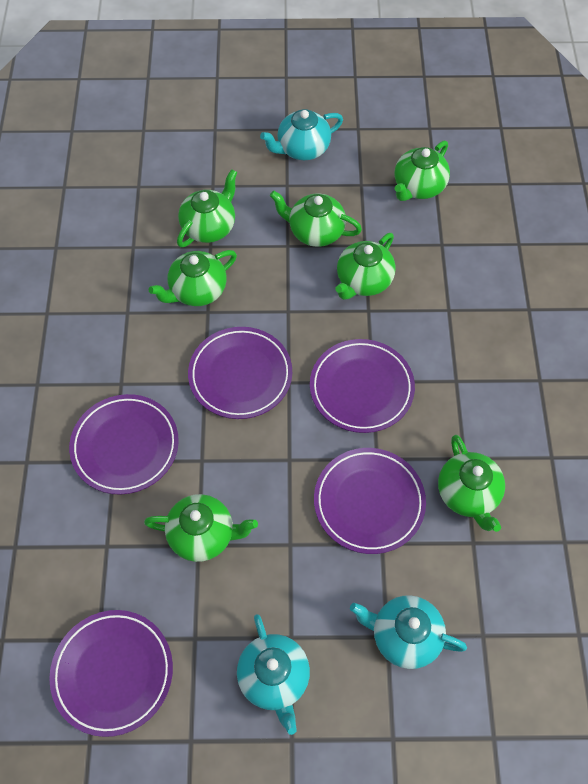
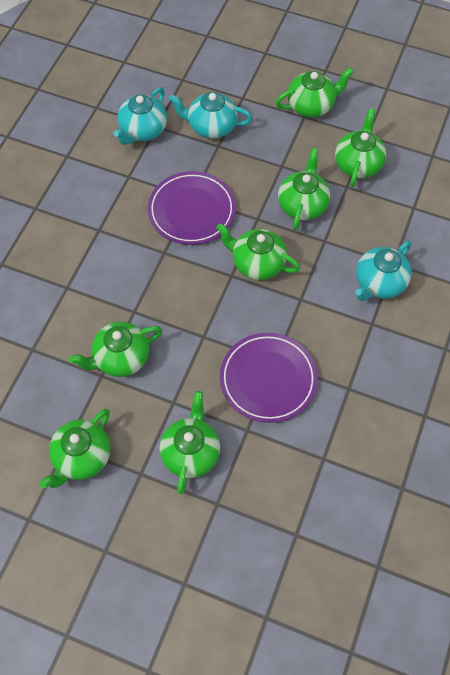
purple plate: 5 -> 2

